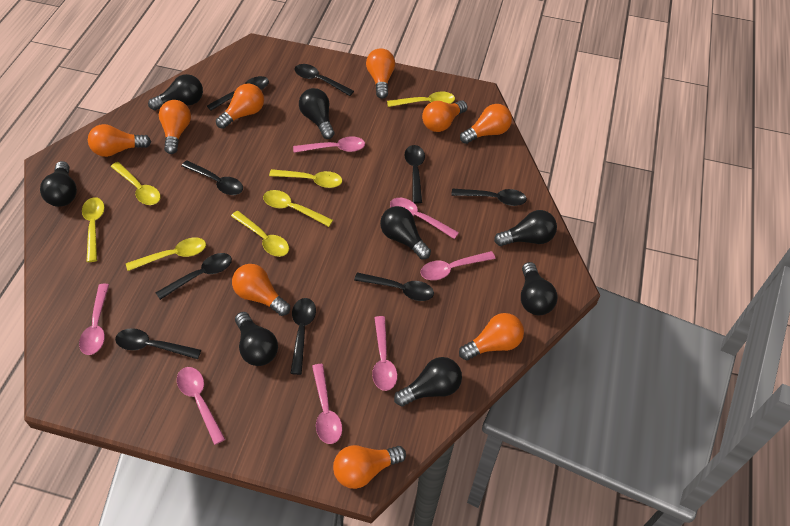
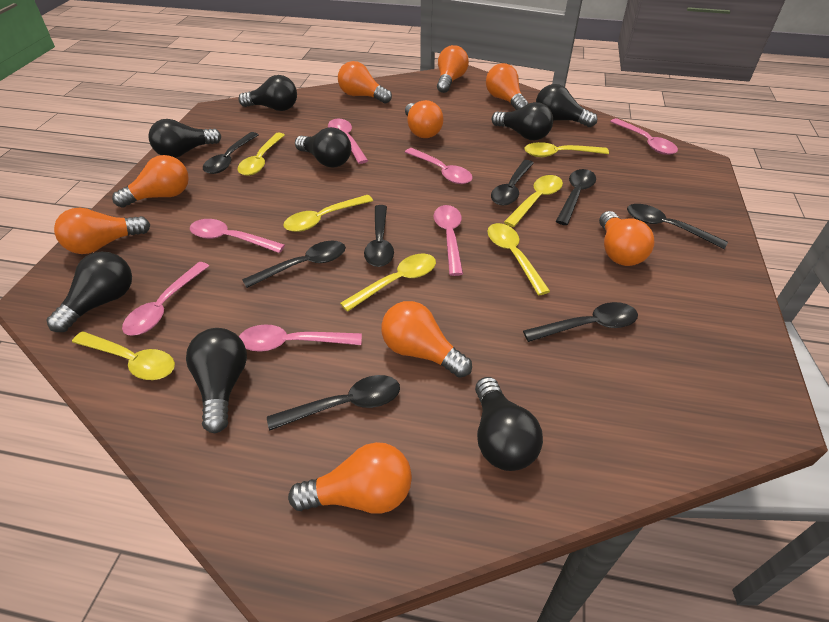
black spoon: 9 -> 8

